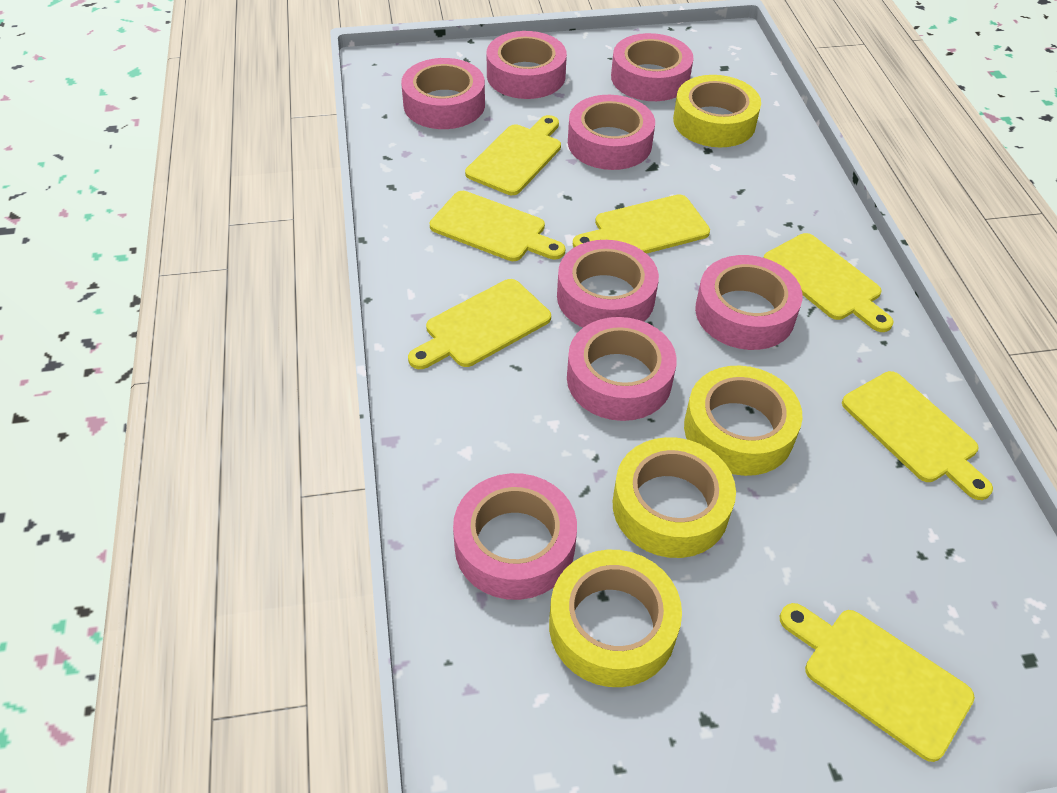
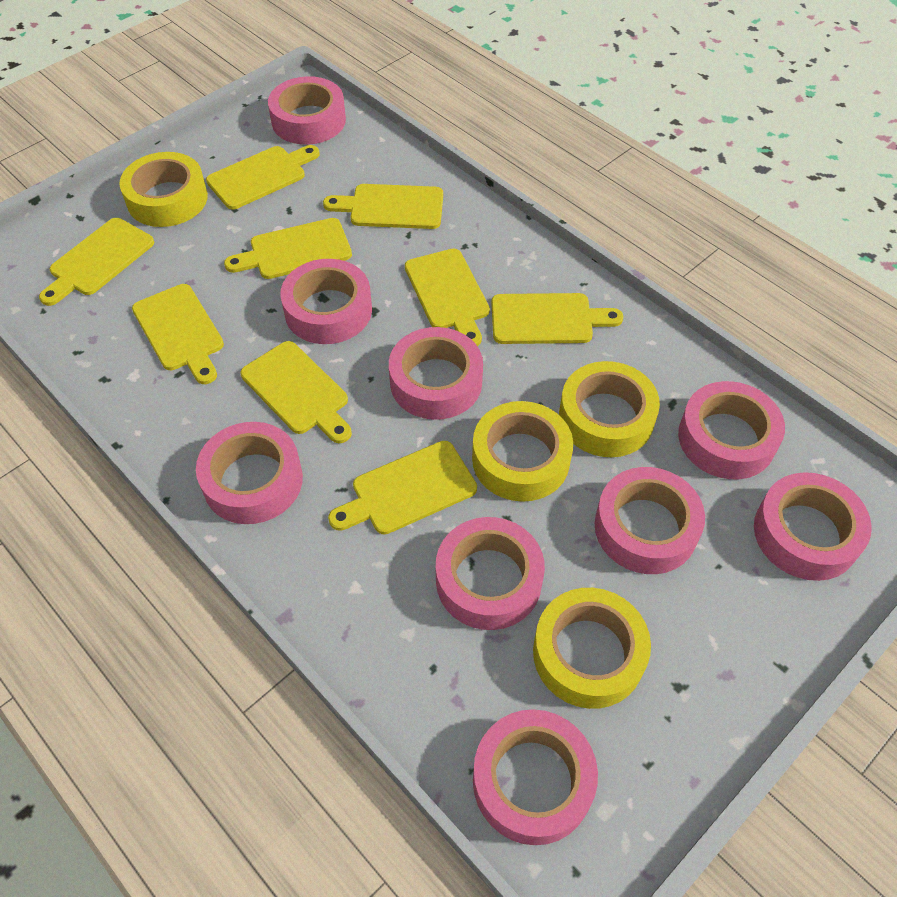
pink tape: 8 -> 9
yellow cutting board: 7 -> 9

